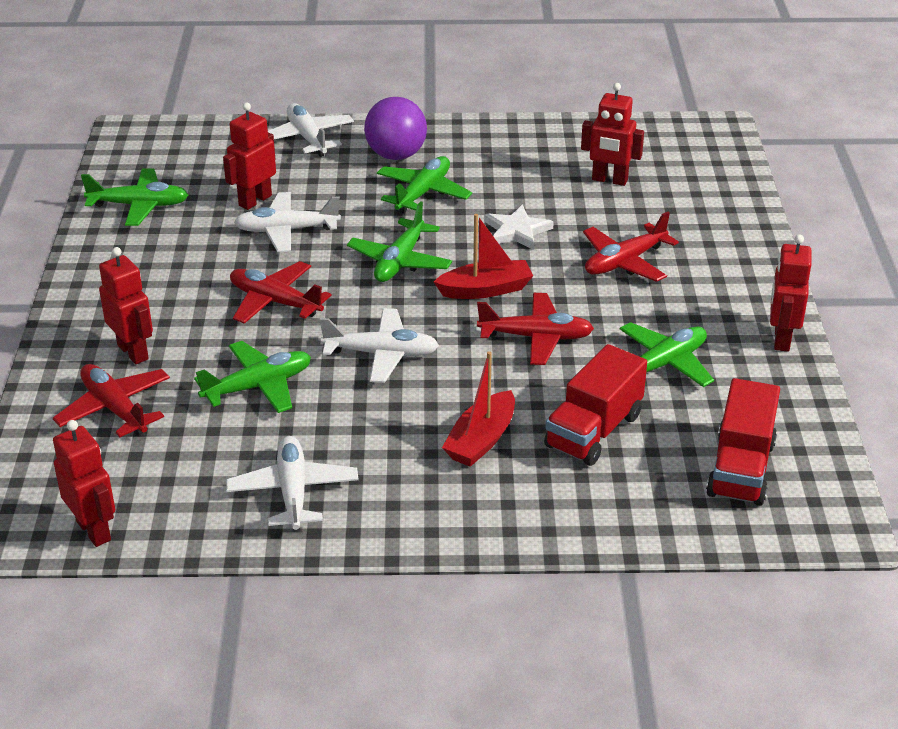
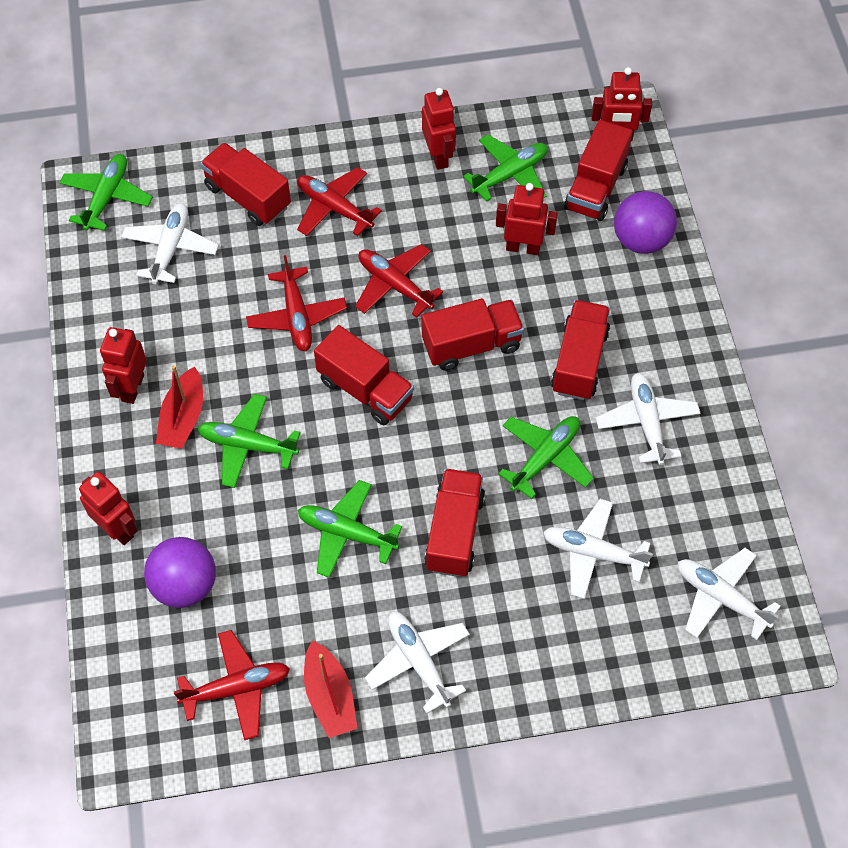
purple ball: 1 -> 2
red truck: 2 -> 6
white plane: 4 -> 5
white star: 1 -> 0

